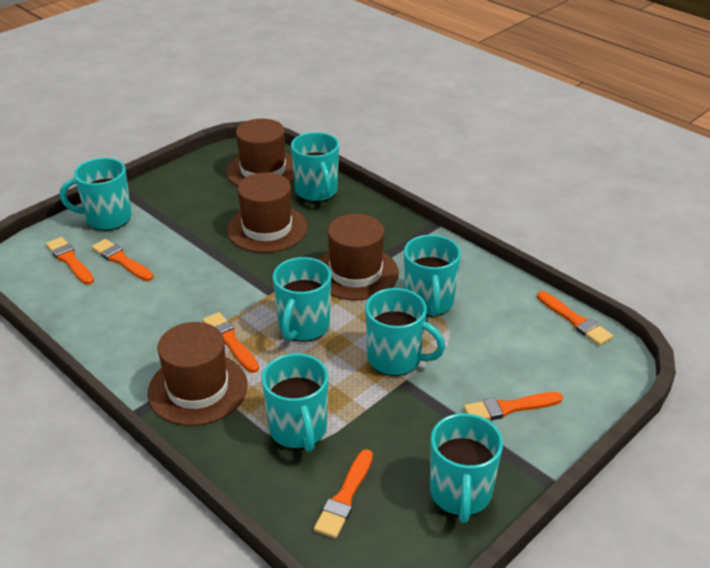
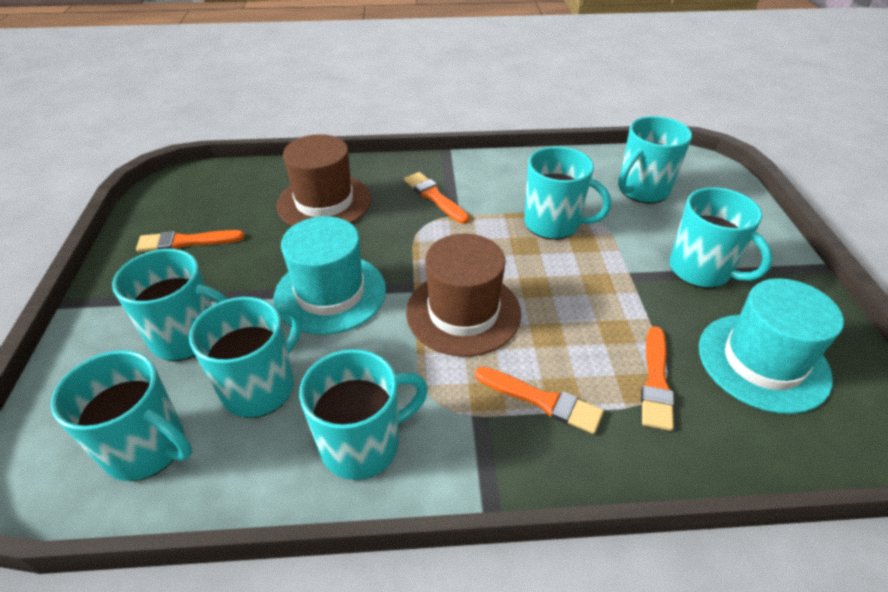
brown hat: 4 -> 2
orange brush: 6 -> 4
turquoise hat: 0 -> 2

